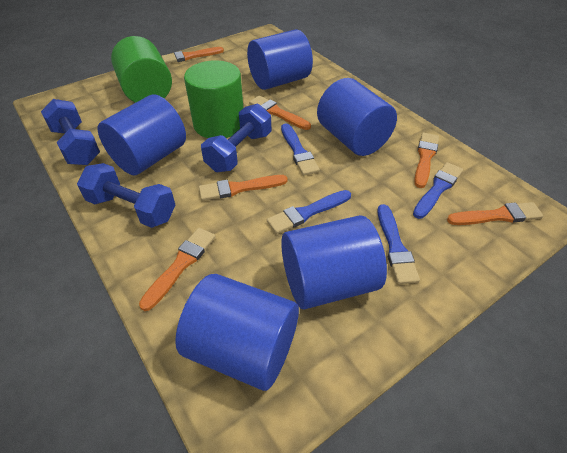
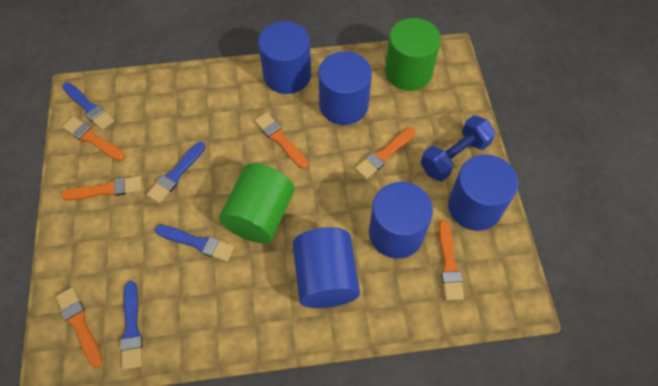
blue dumbbell: 3 -> 1

